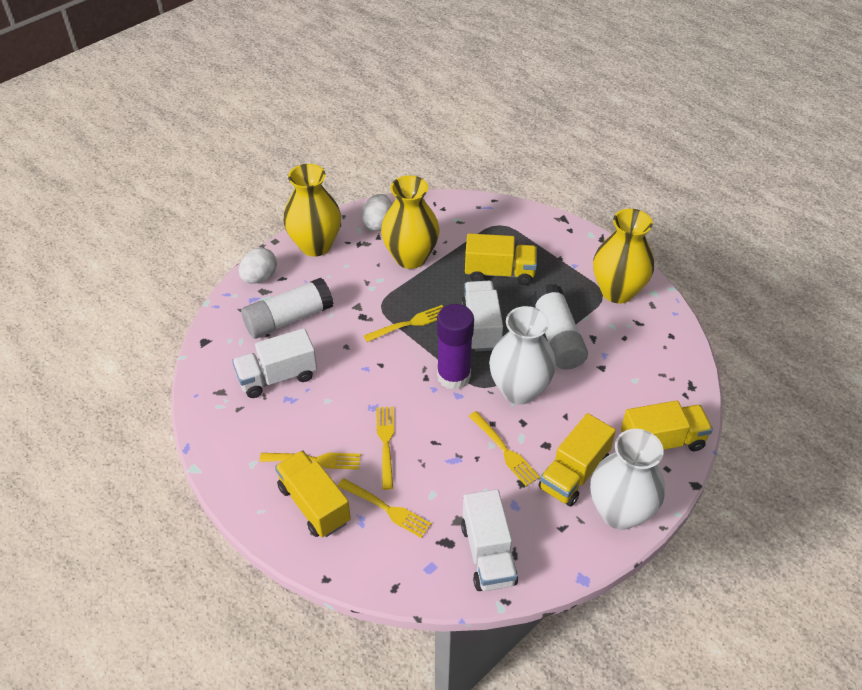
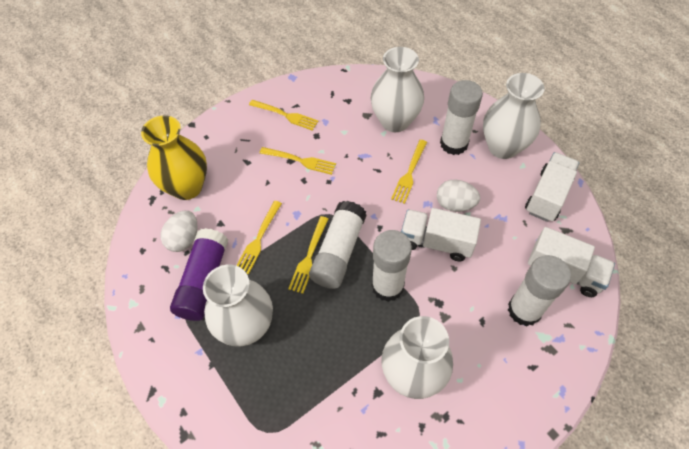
white glue stick: 2 -> 4
white vase: 2 -> 4
yellow truck: 4 -> 0
yellow vase: 3 -> 1

